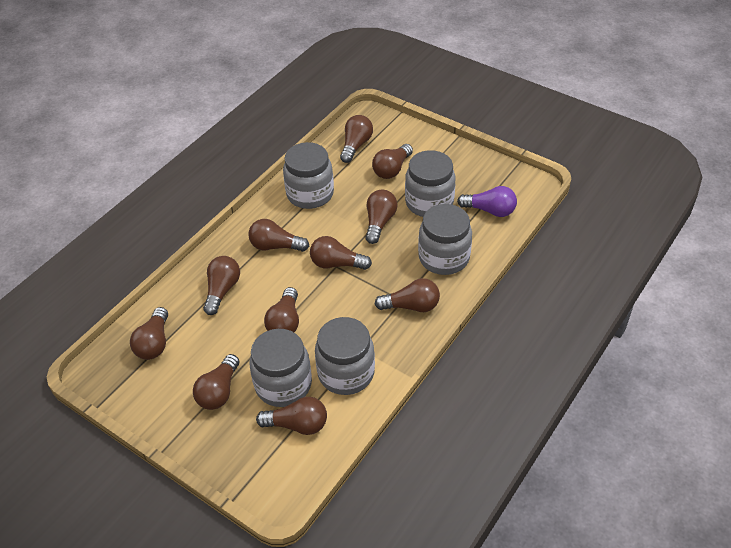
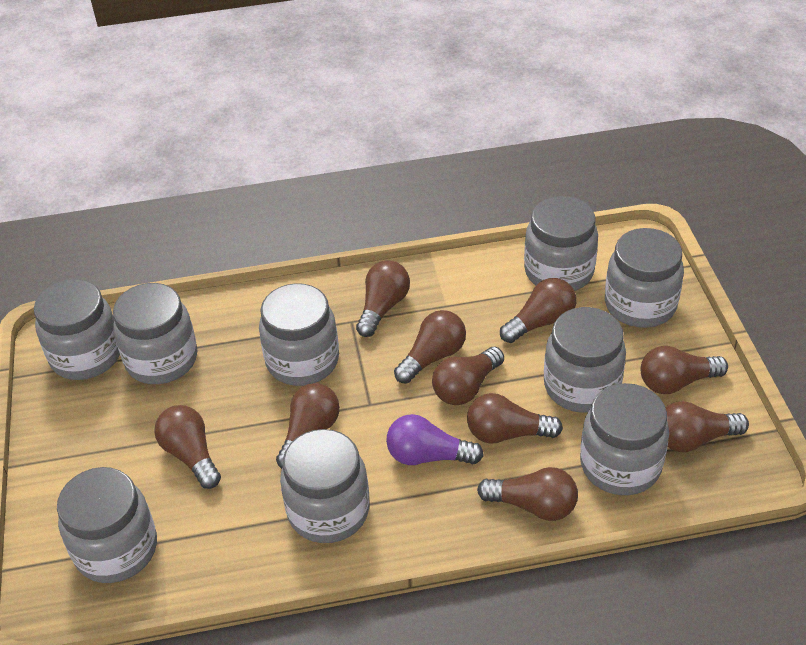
brown light bulb: 11 -> 10
grey jar: 5 -> 9

